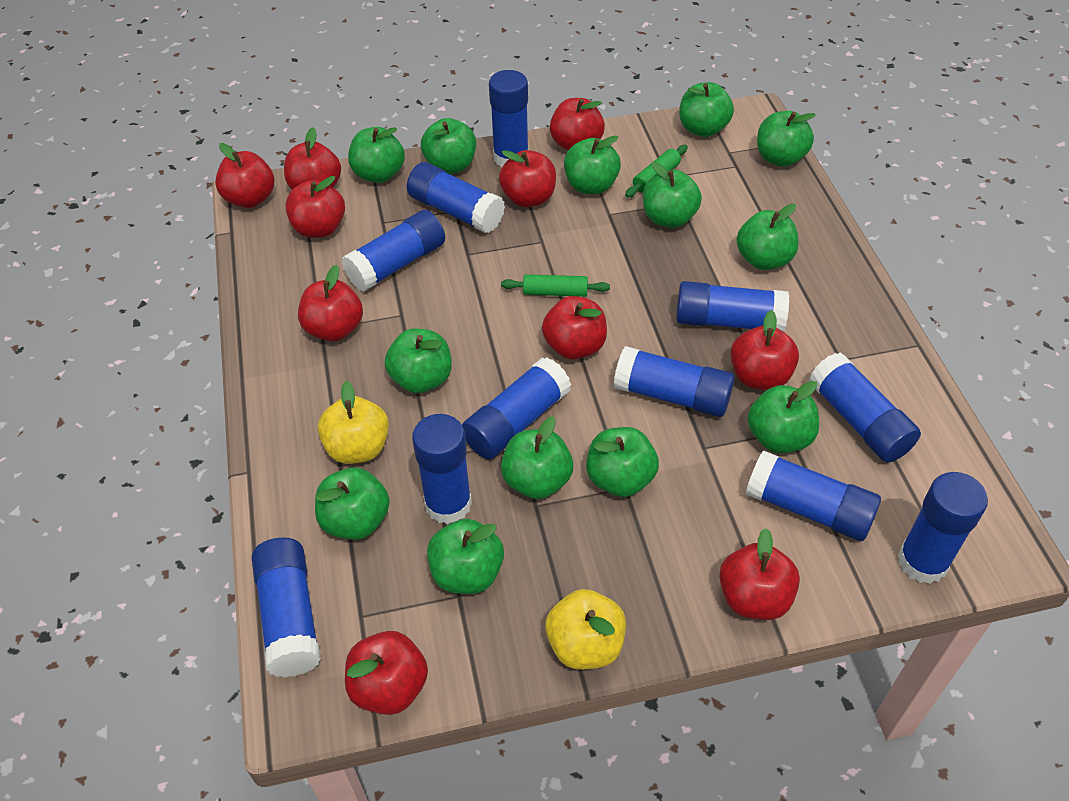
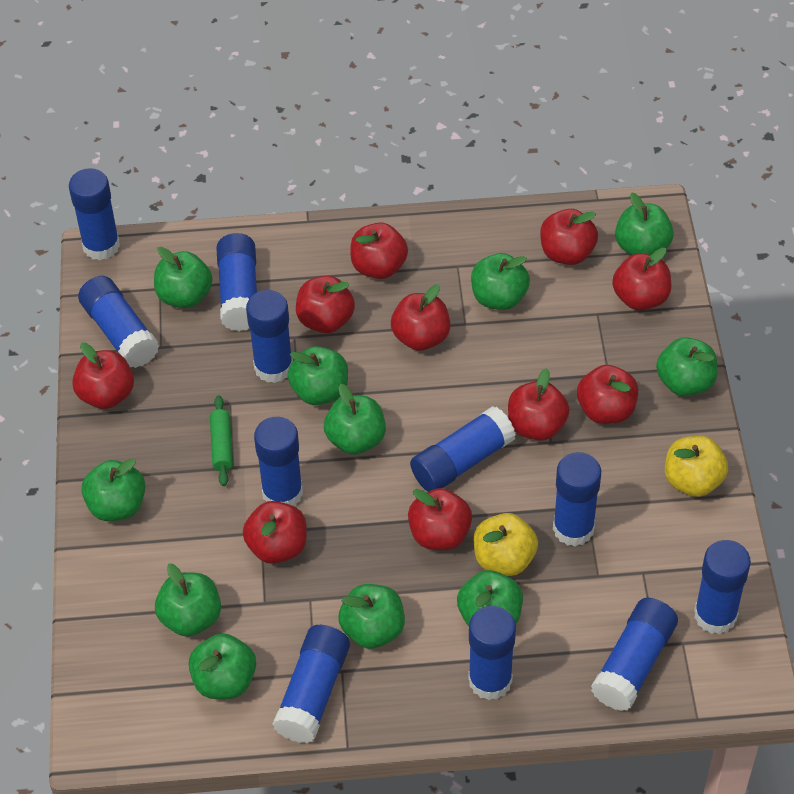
green apple: 13 -> 11
green rolling pin: 2 -> 1

